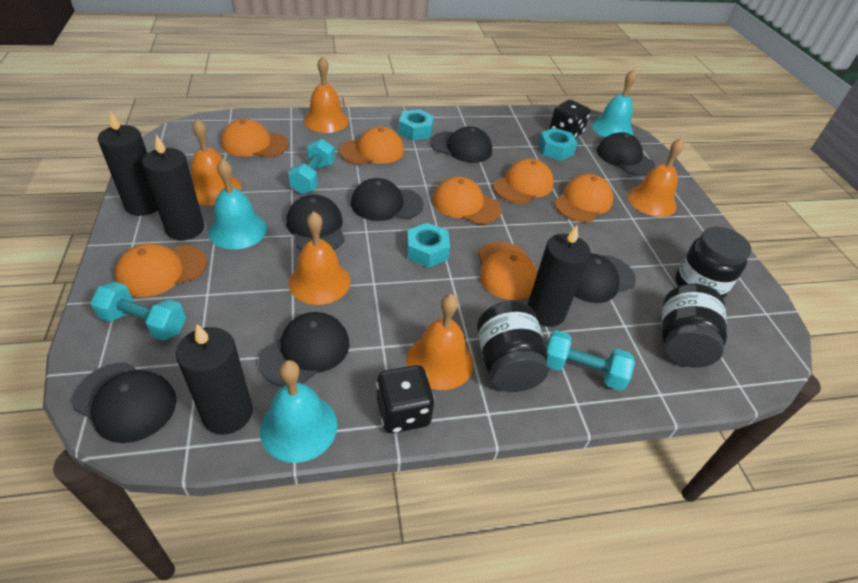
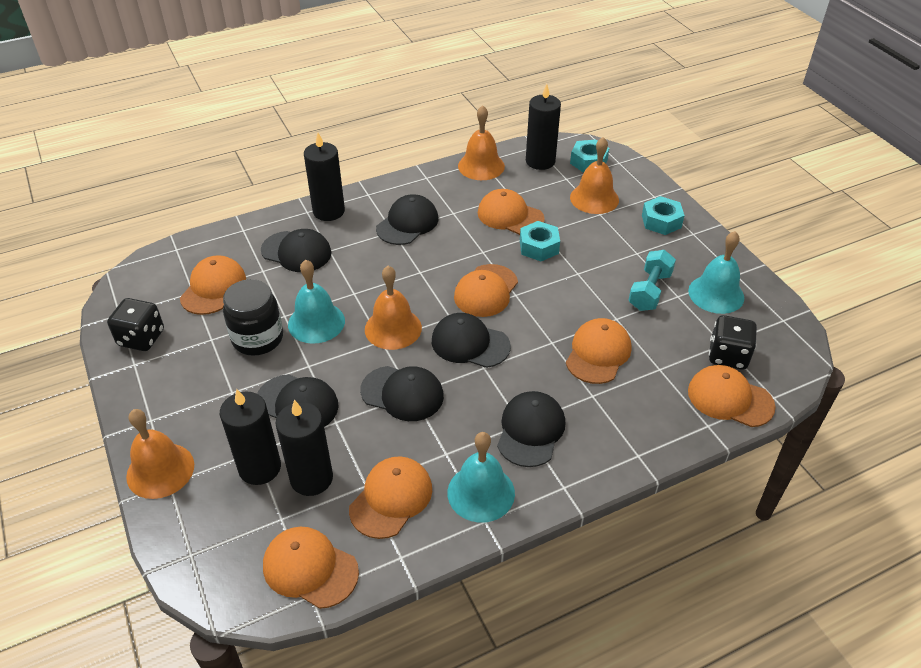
black cap: 7 -> 6
black jar: 3 -> 1
orange bell: 5 -> 4
turquoise dumbbell: 3 -> 1

